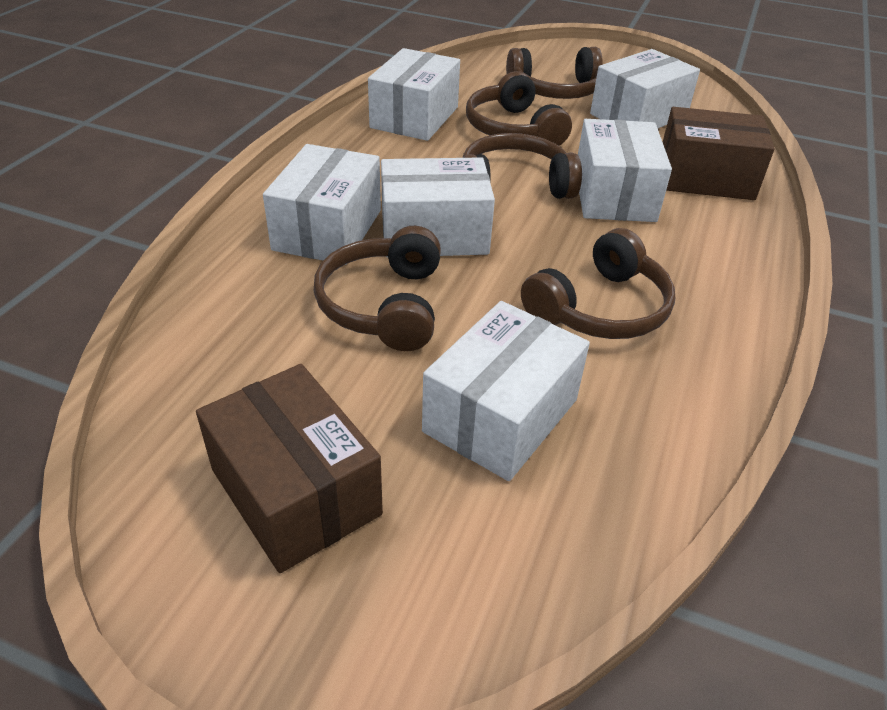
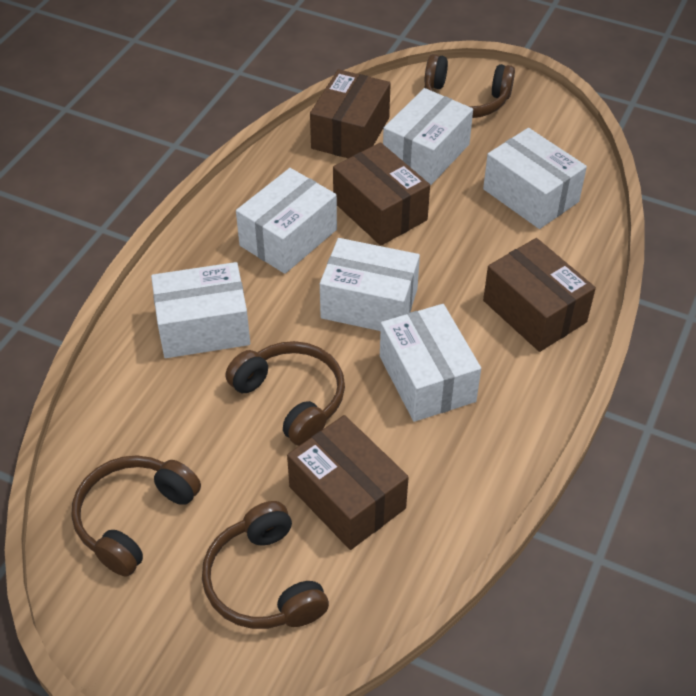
brown box: 2 -> 4
brown headphones: 5 -> 4

